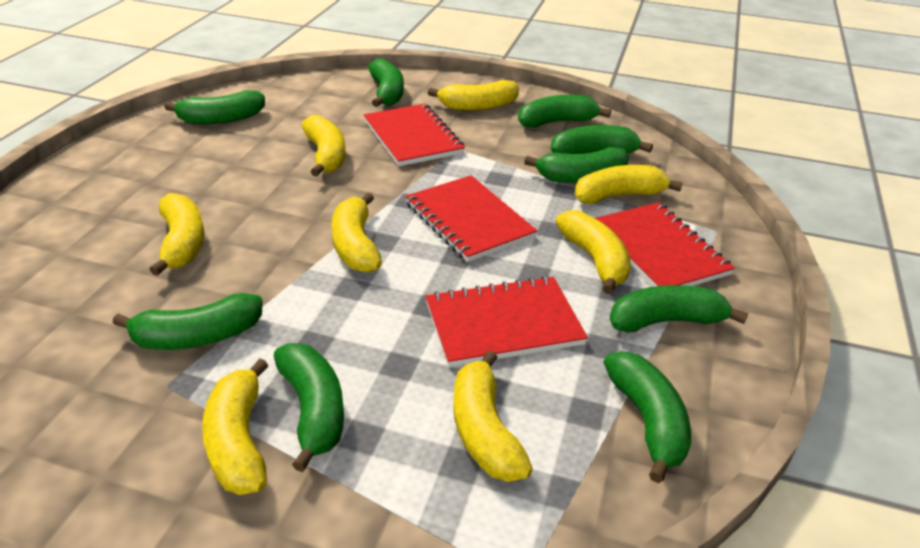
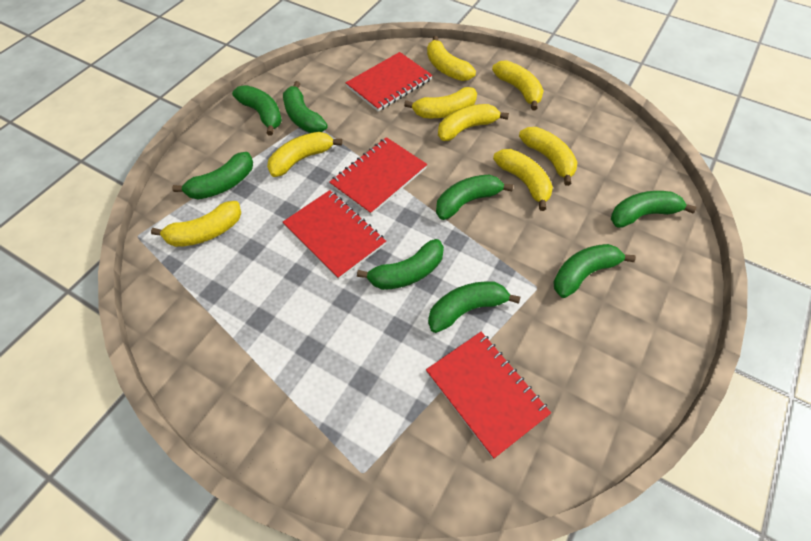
green banana: 9 -> 8

